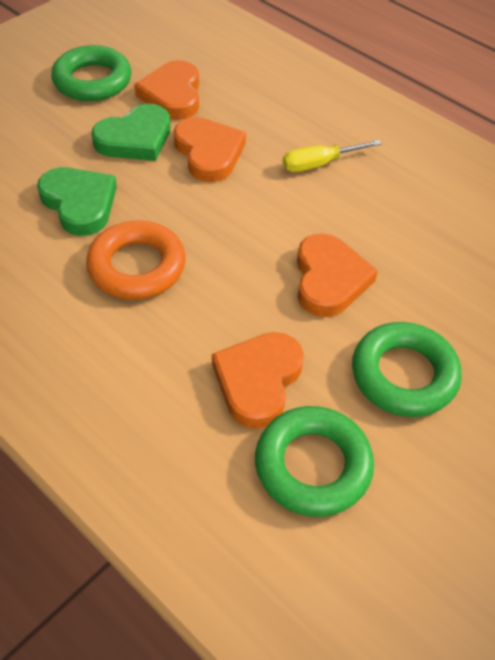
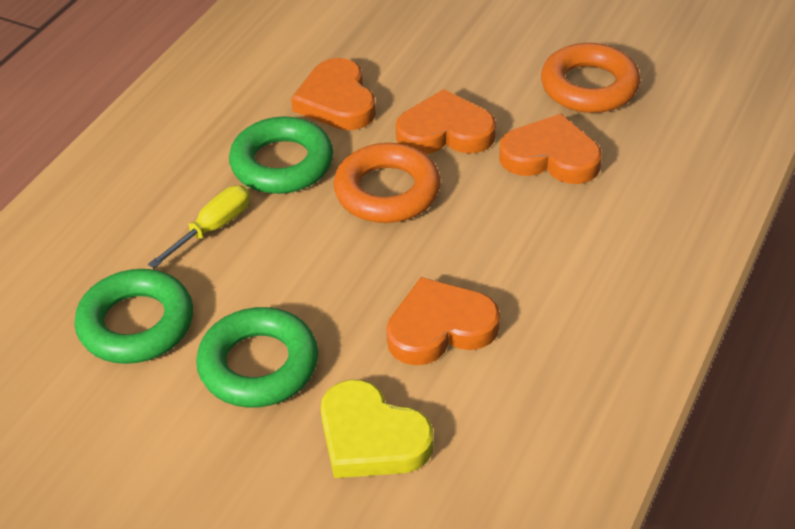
green heart: 2 -> 0
orange ring: 1 -> 2
yellow heart: 0 -> 1

